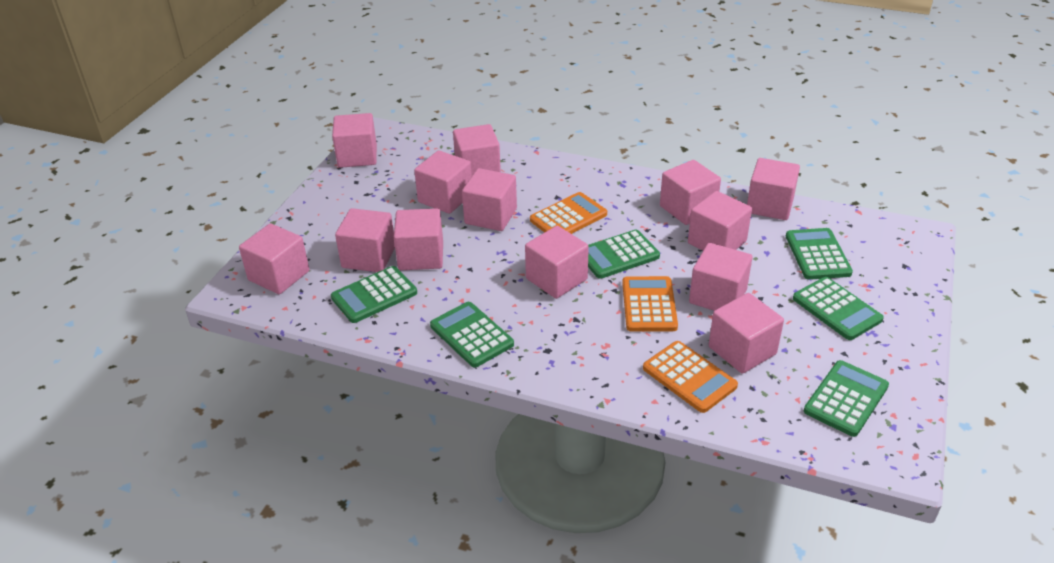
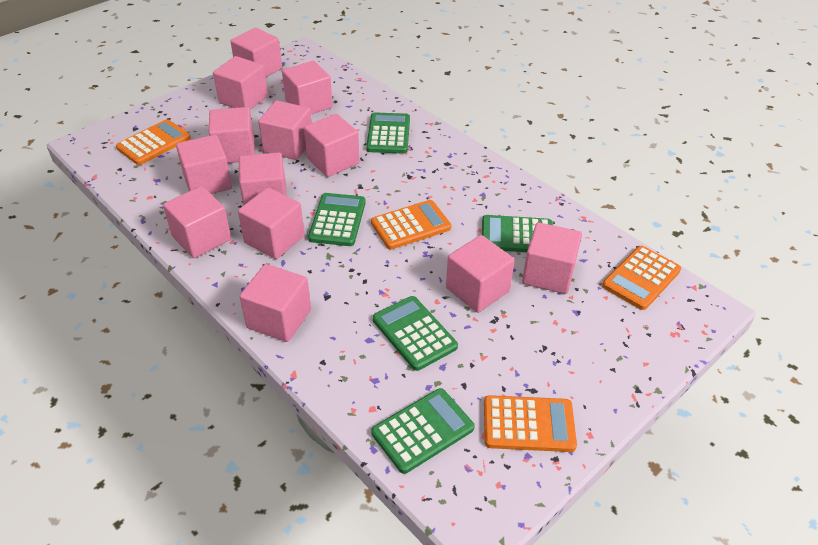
green calculator: 6 -> 5
orange calculator: 3 -> 4

